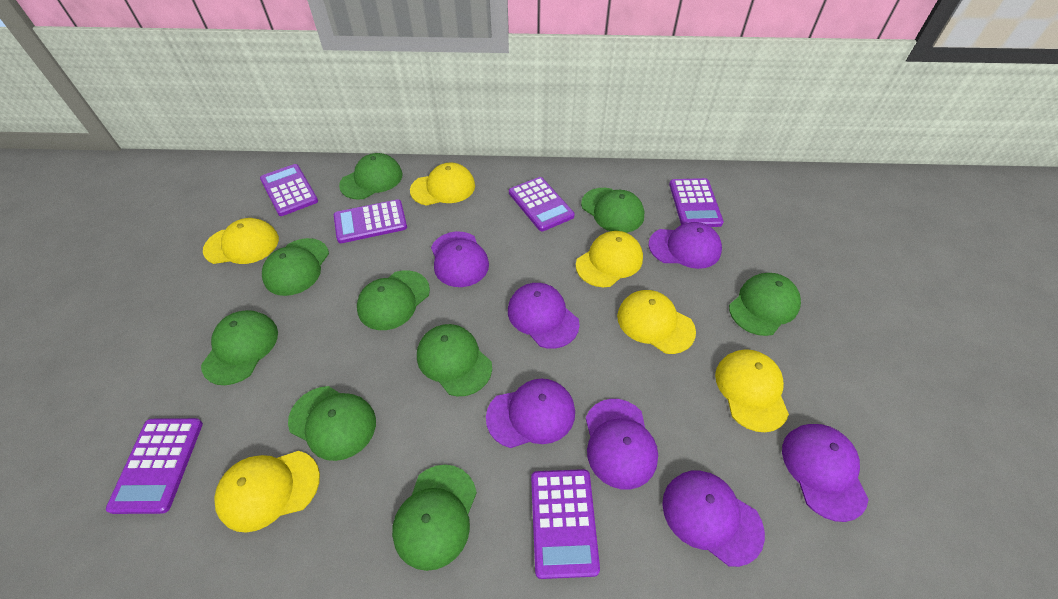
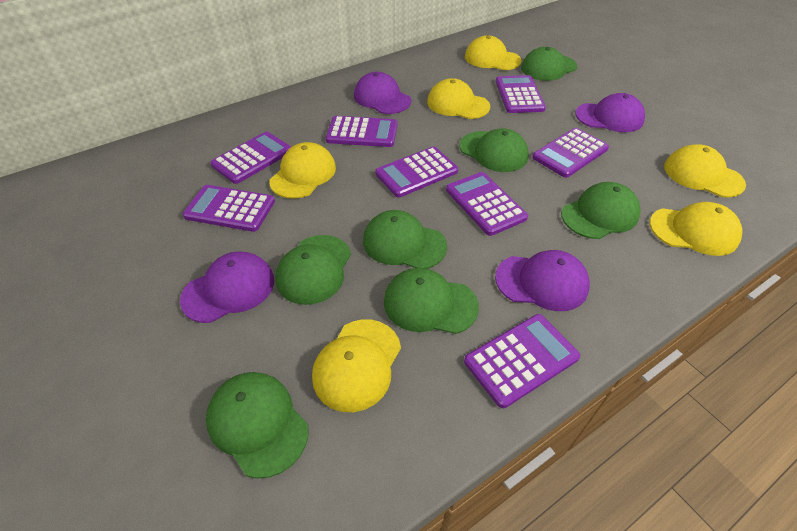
green cap: 9 -> 7
purple calculator: 6 -> 8
purple cap: 7 -> 4

